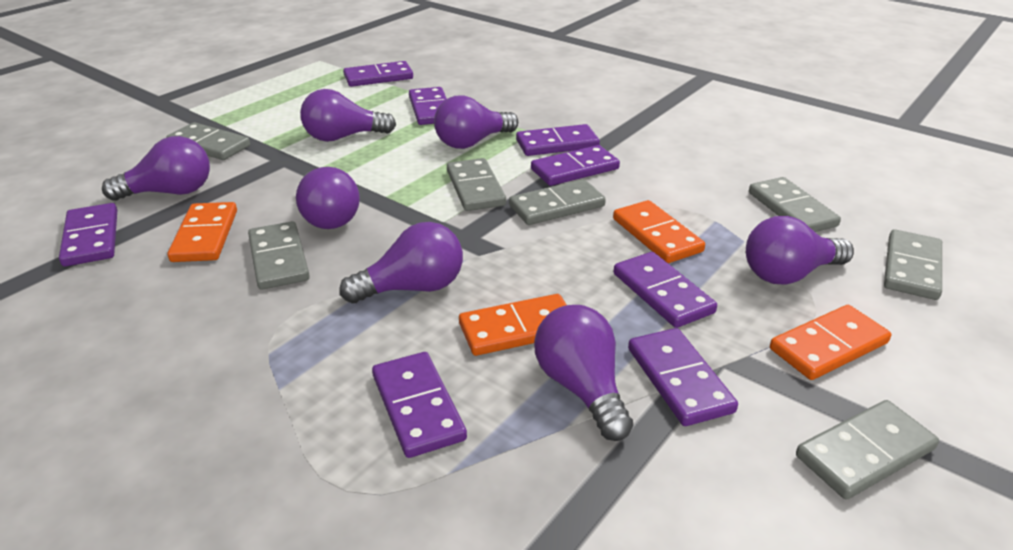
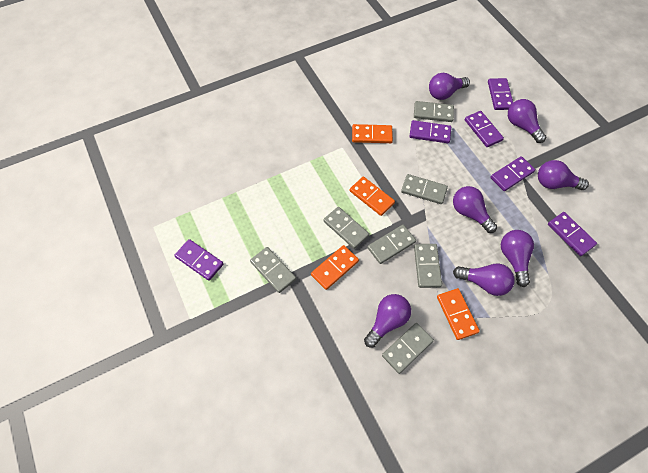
purple domino: 8 -> 6

